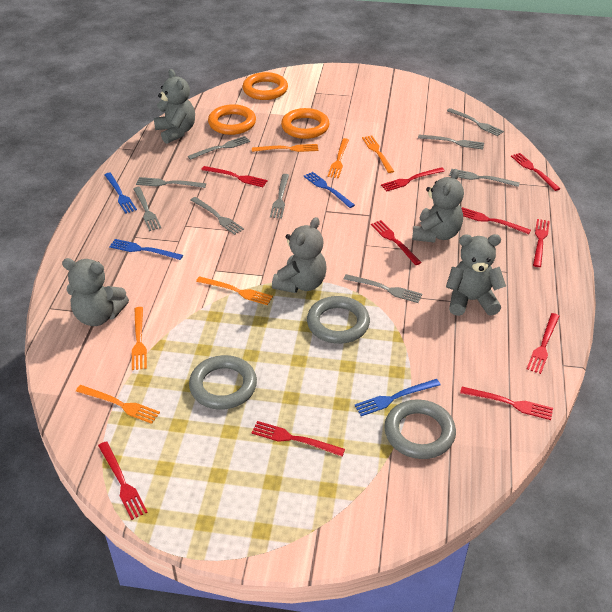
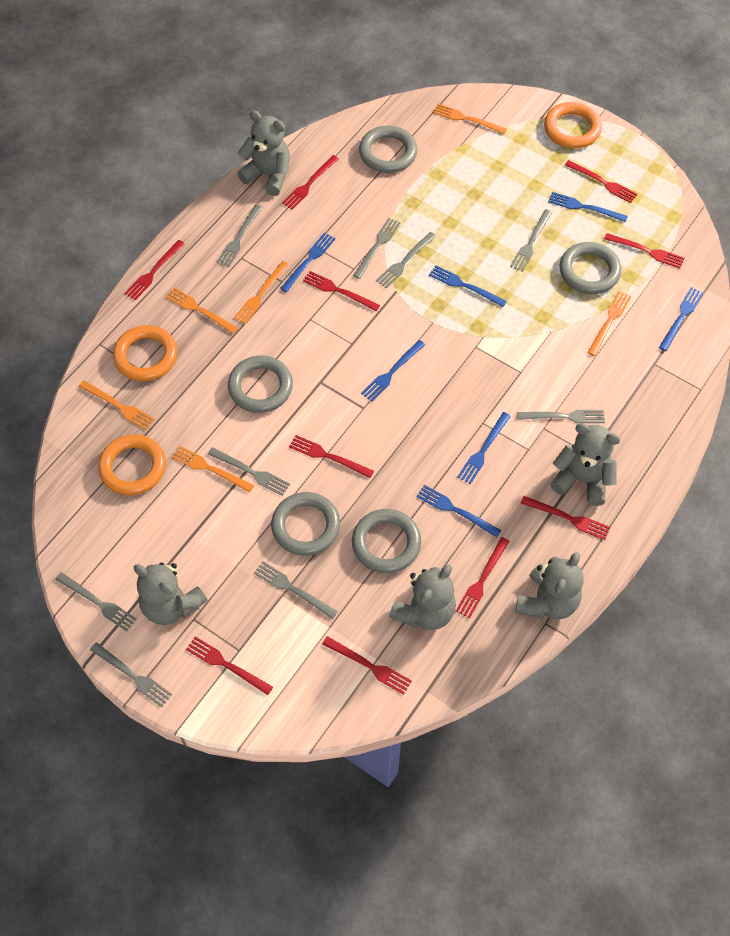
blue fork: 4 -> 7
grey ring: 3 -> 5

